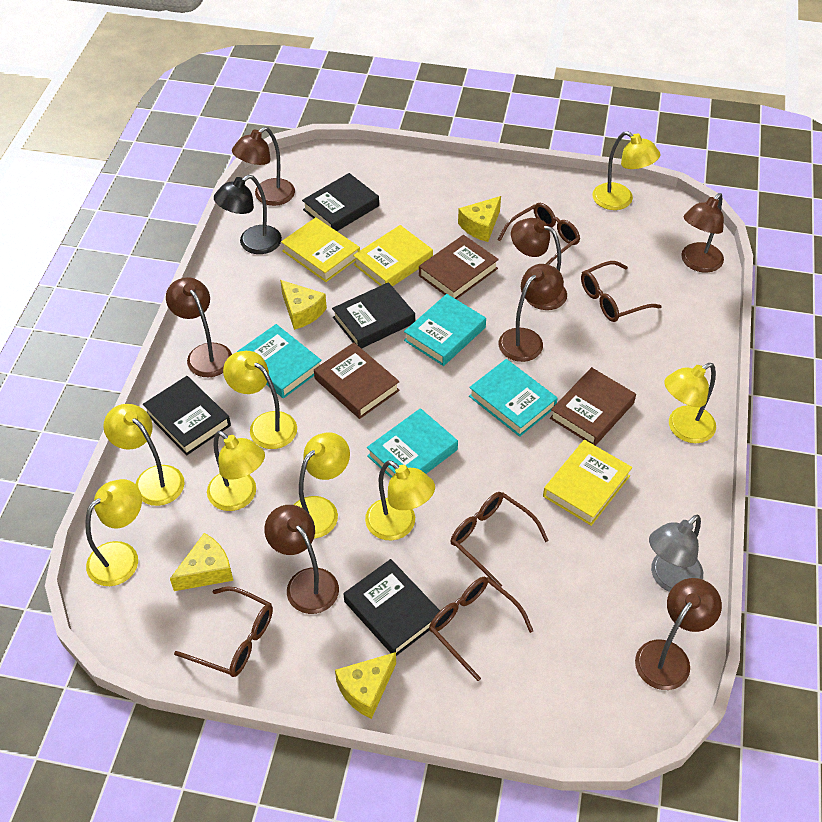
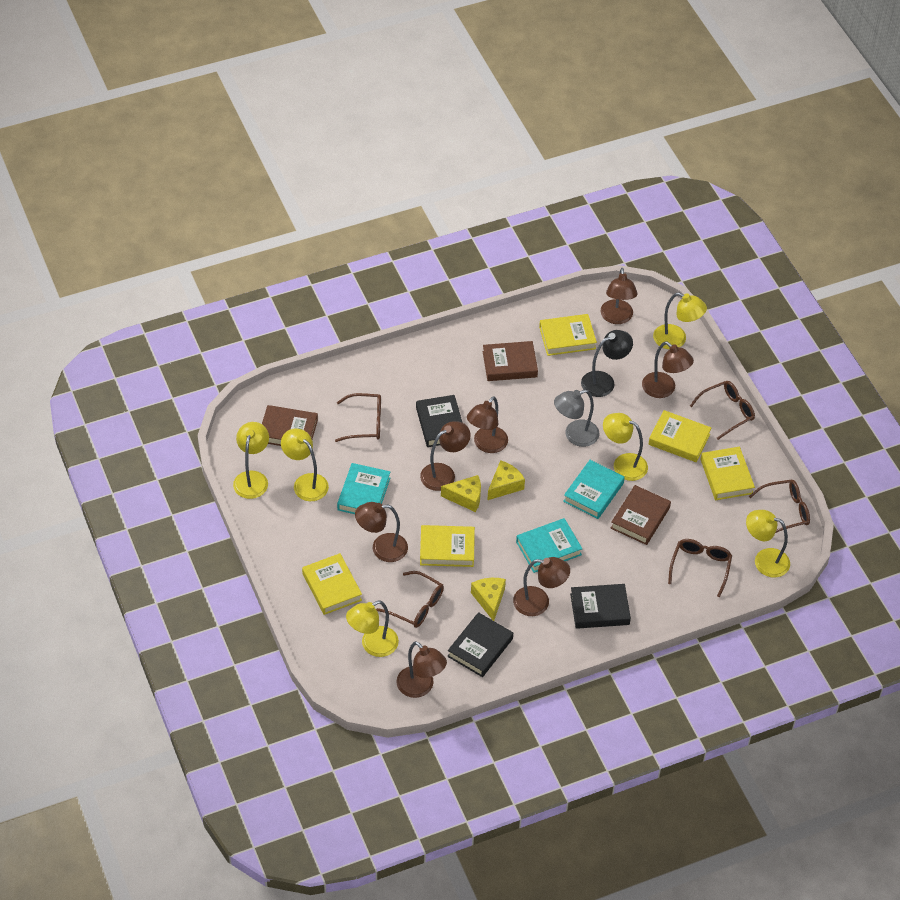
black book: 4 -> 3
turquoise book: 4 -> 3
yellow book: 3 -> 5
yellow cheese: 4 -> 3
yellow lamp: 8 -> 6

